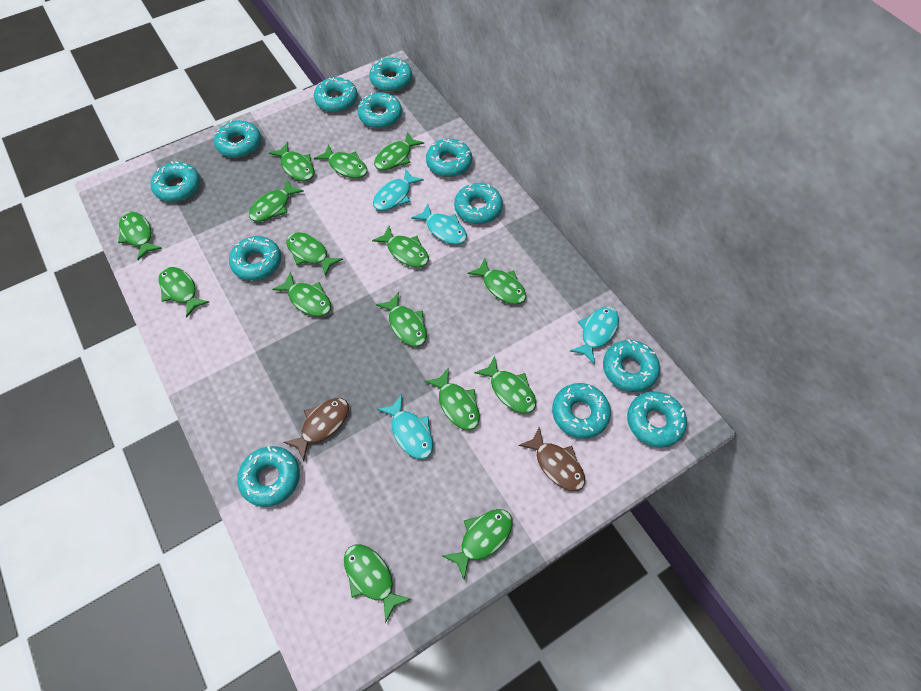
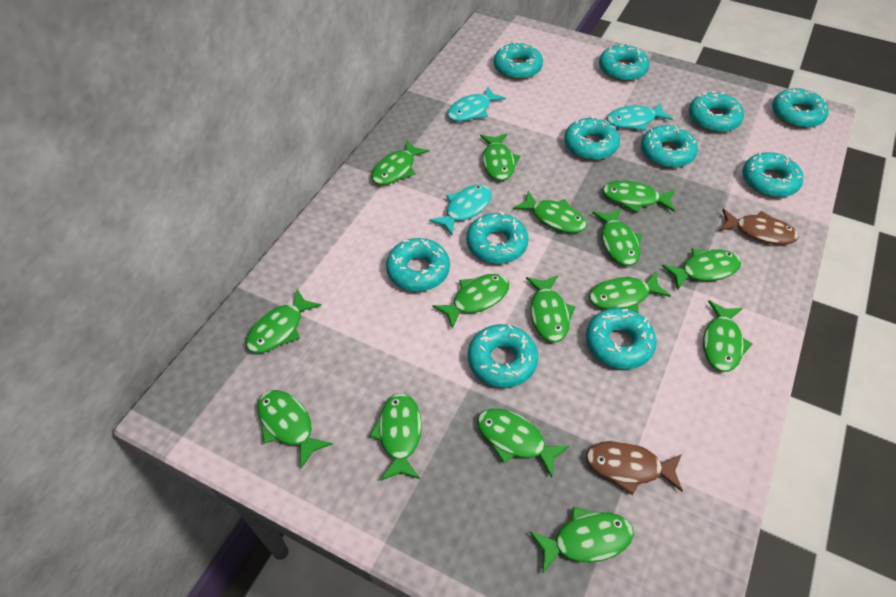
turquoise donut: 12 -> 11
turquoise fish: 4 -> 3

